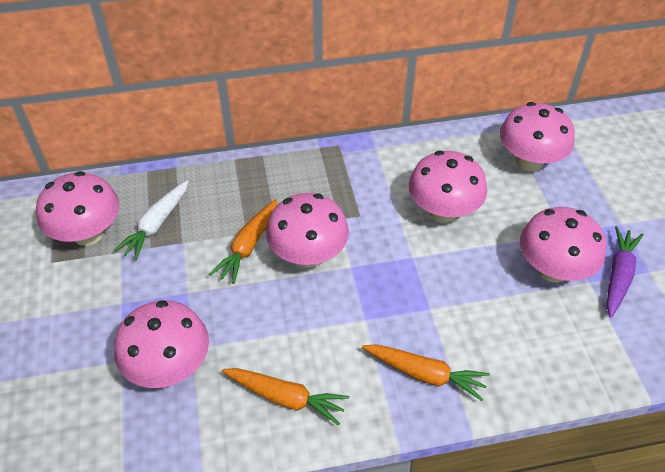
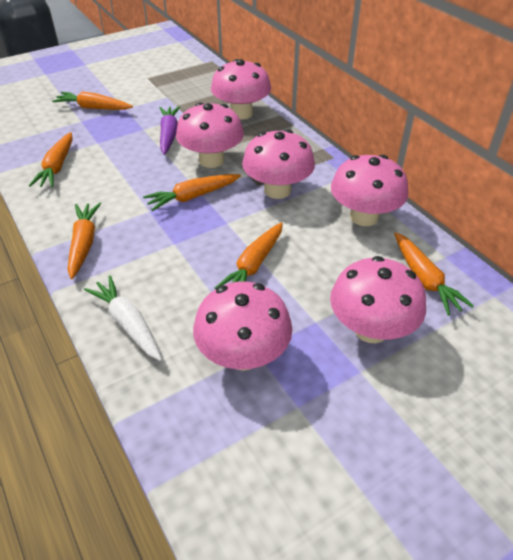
orange carrot: 3 -> 6

